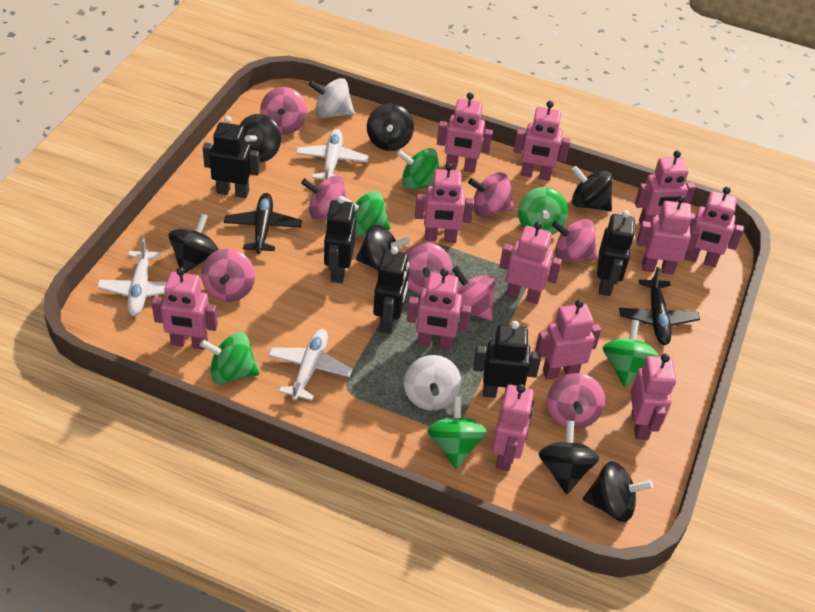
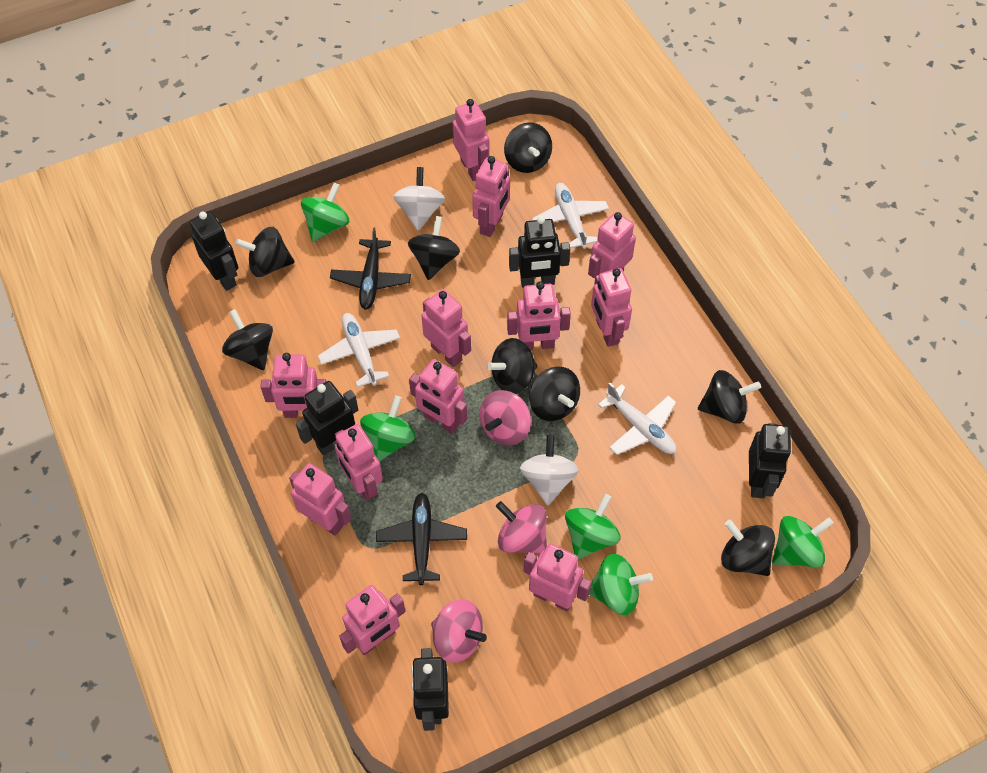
black spinning top: 7 -> 8
green spinning top: 6 -> 5
pink spinning top: 8 -> 3

